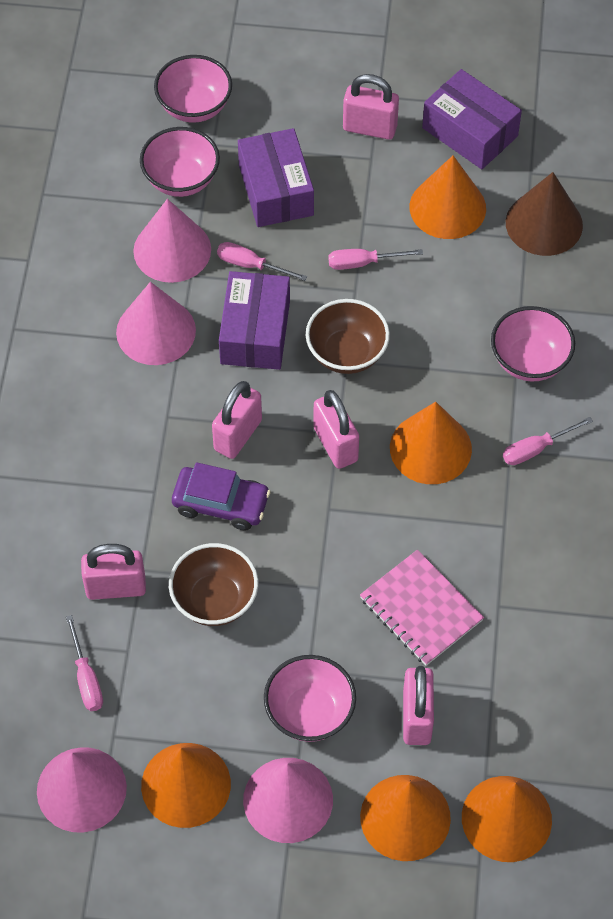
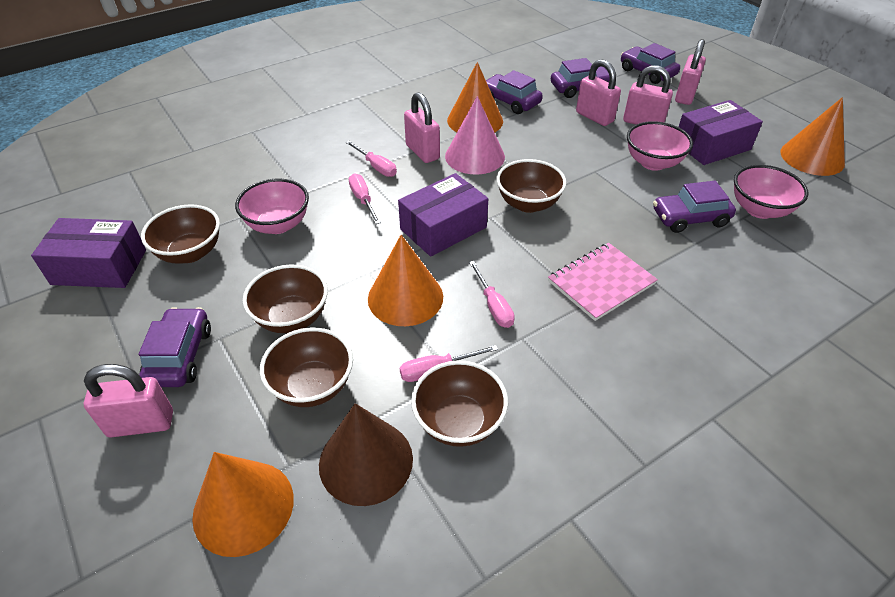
brown bowl: 2 -> 5
orange cone: 5 -> 4
pink bowl: 4 -> 3
pink cone: 4 -> 1
purple car: 1 -> 5

